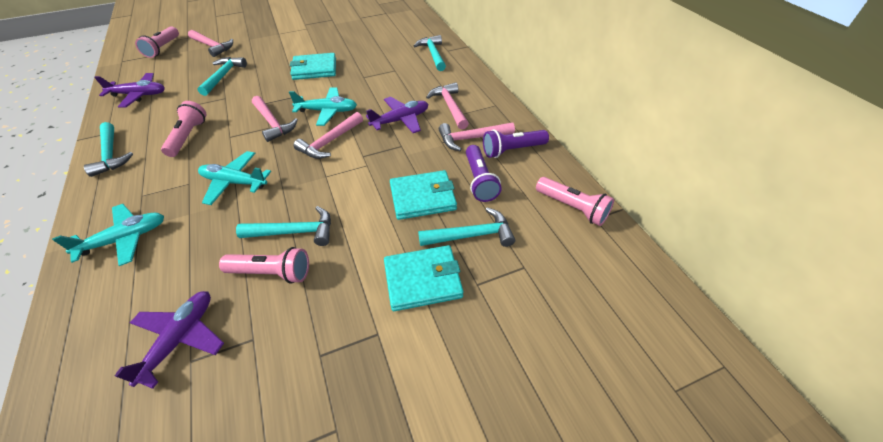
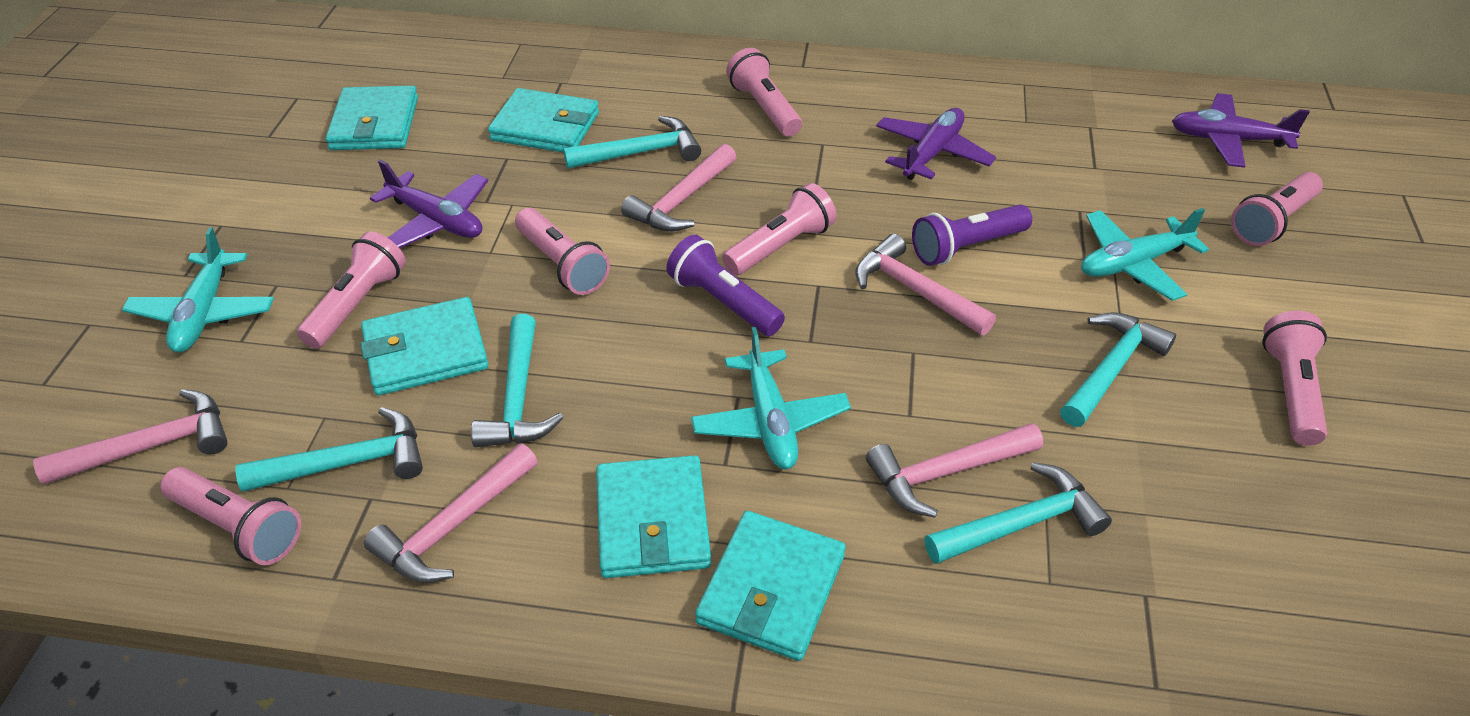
pink flashlight: 4 -> 7
turquoise wallet: 3 -> 5

